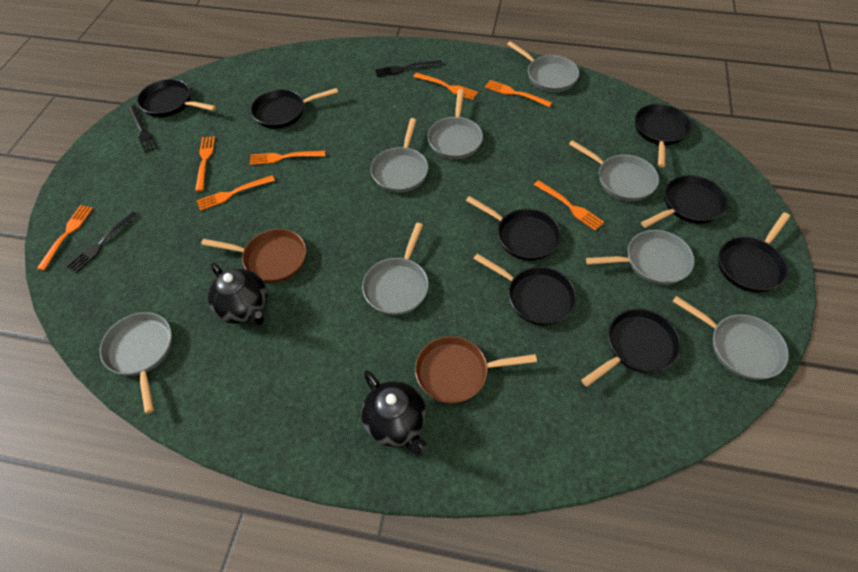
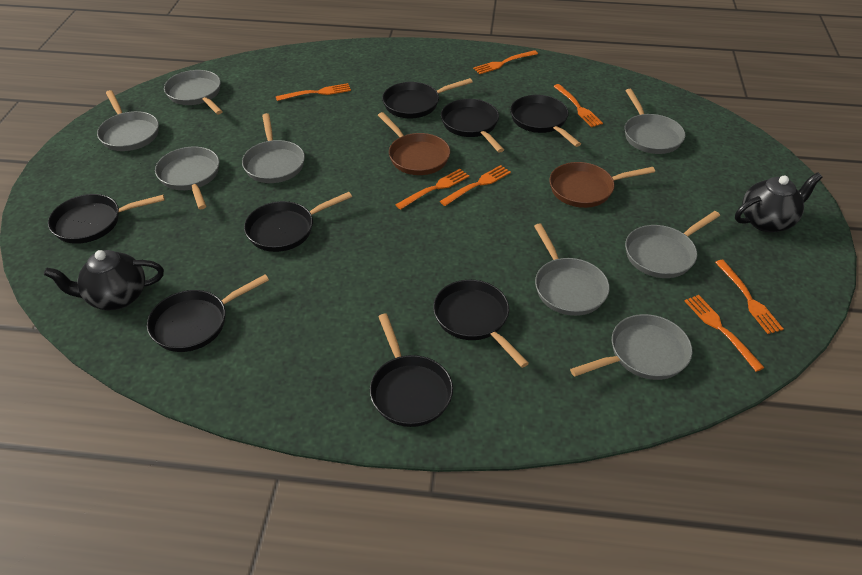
black fork: 3 -> 0

